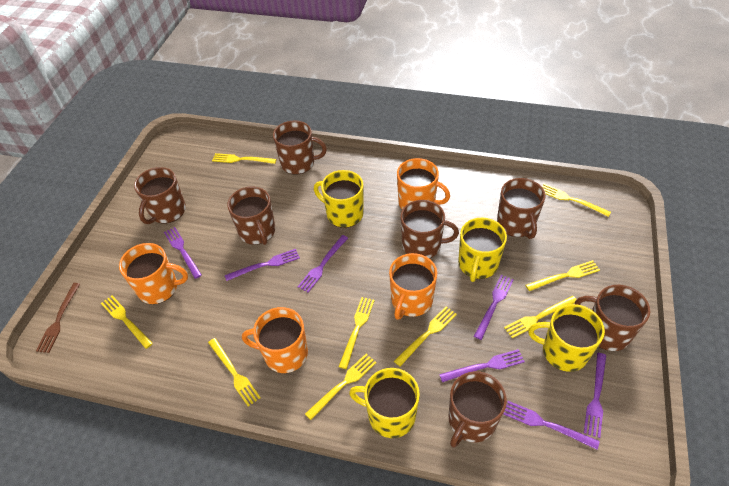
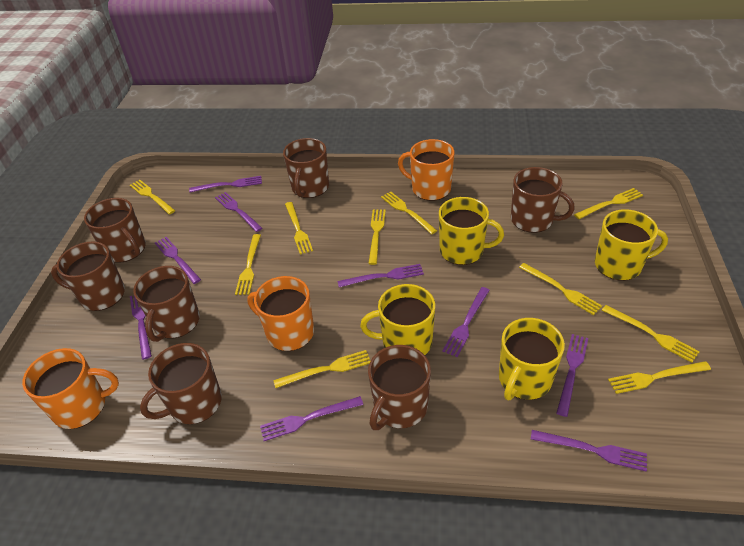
brown fork: 1 -> 0
orange mug: 4 -> 3
purple fork: 7 -> 9
yellow fork: 9 -> 10

